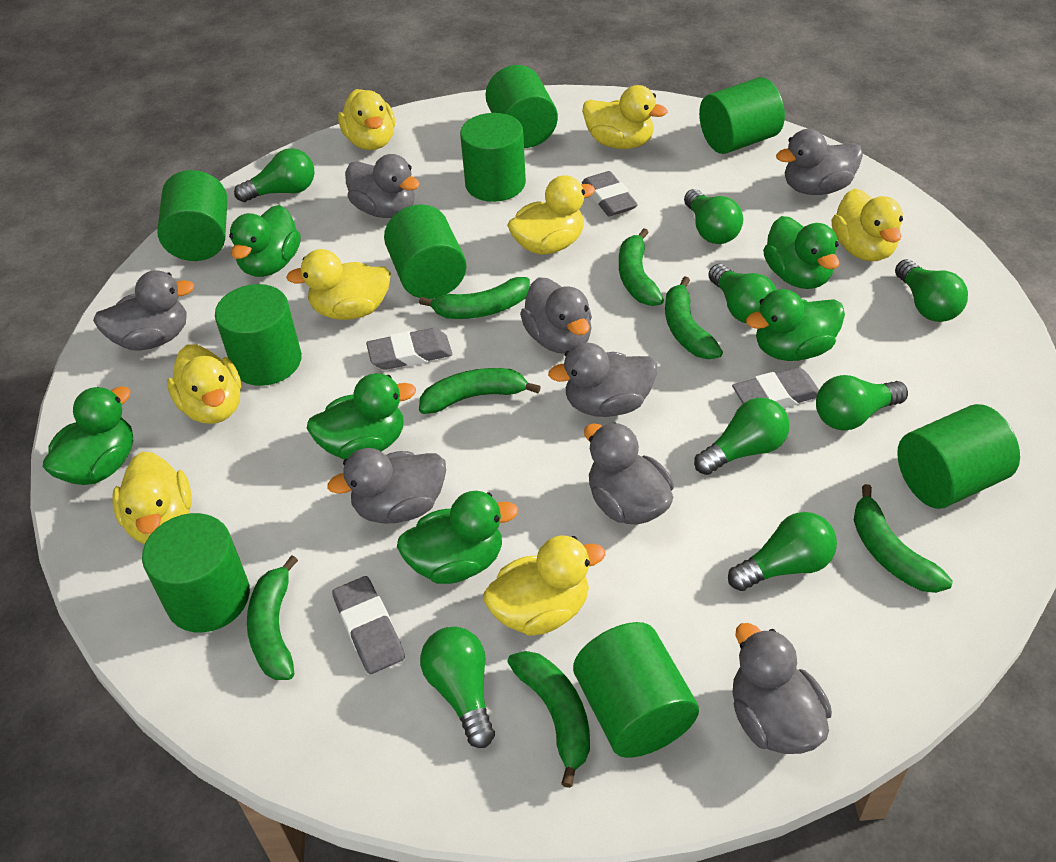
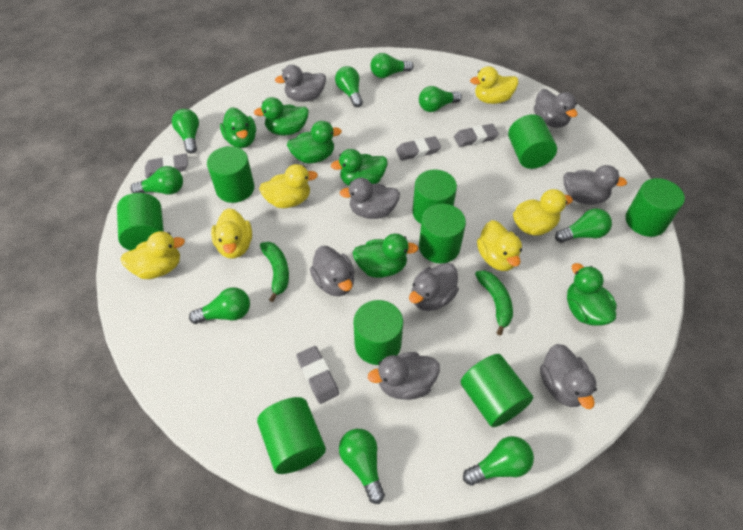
green banana: 7 -> 2
green light bulb: 8 -> 9
yellow duck: 8 -> 6

